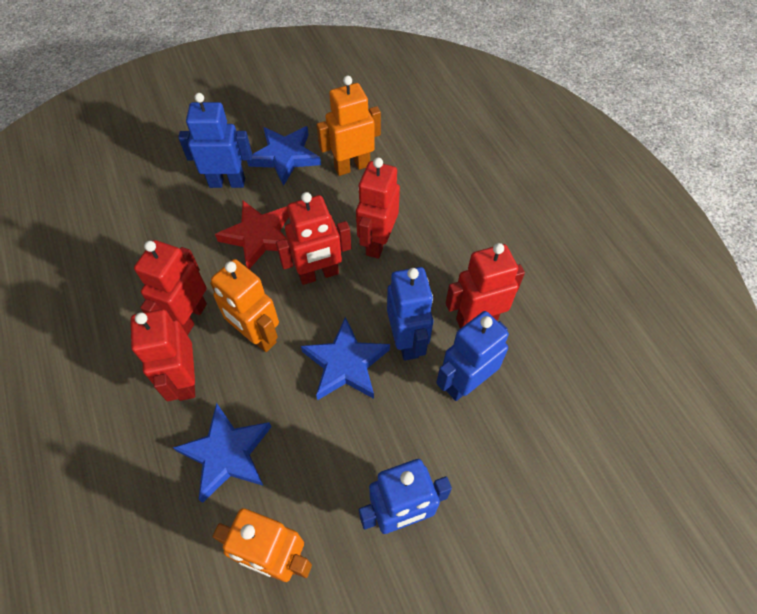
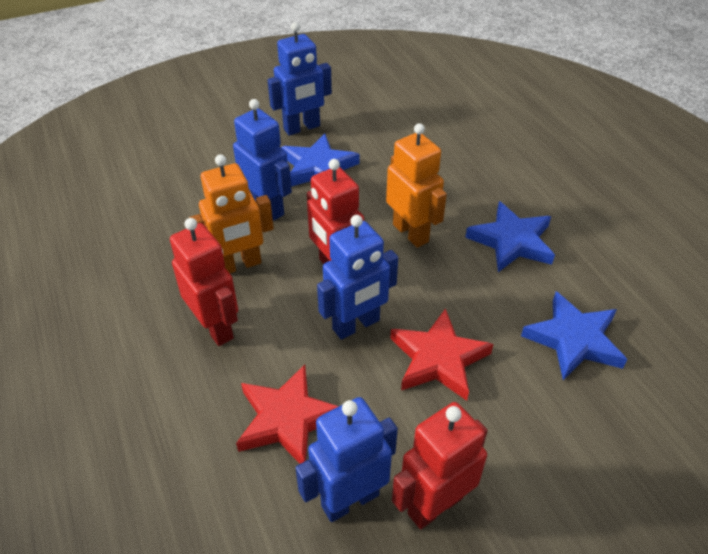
orange robot: 3 -> 2
red robot: 5 -> 3
red star: 1 -> 2

